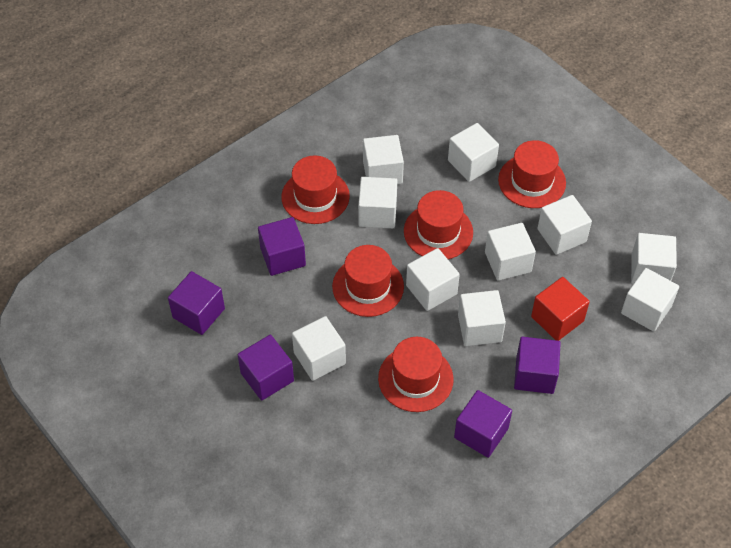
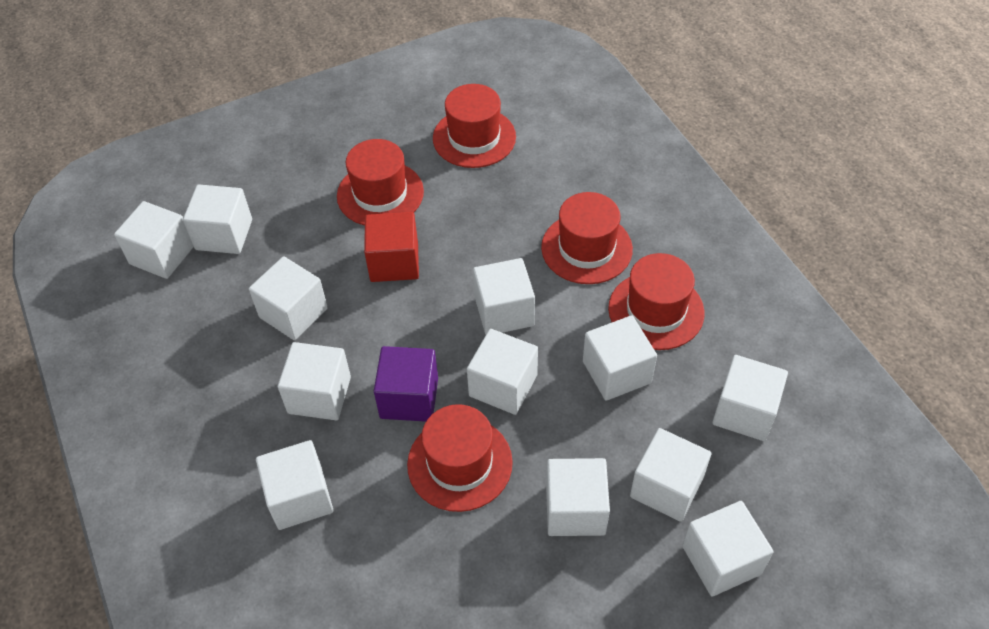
purple cube: 5 -> 1
white cube: 10 -> 12

